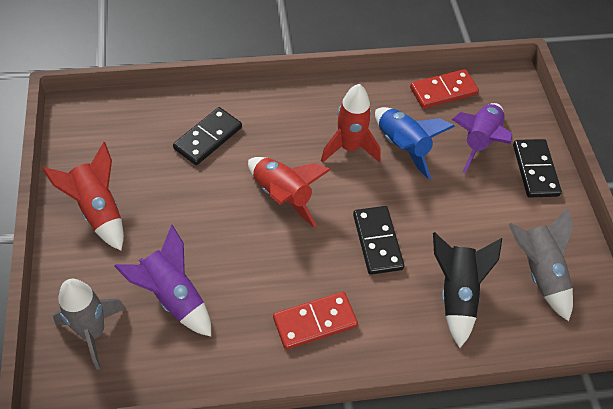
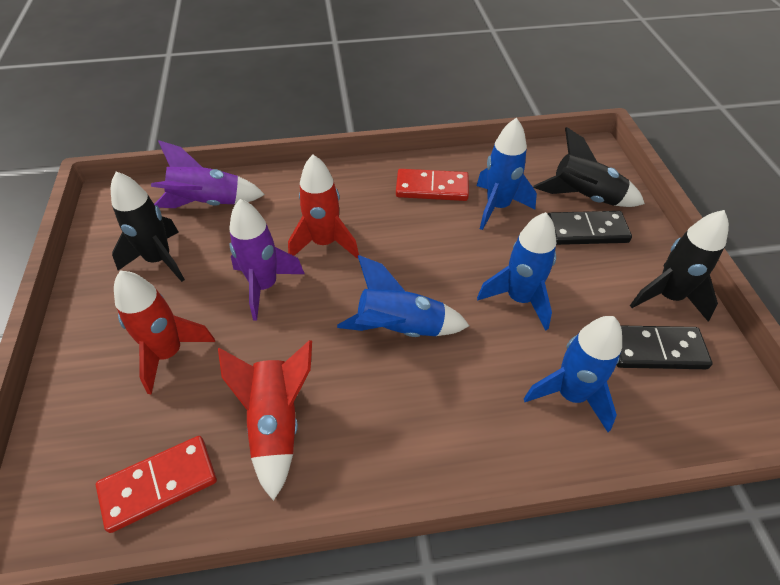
black domino: 3 -> 2
black rocket: 1 -> 3
blue rocket: 1 -> 4
grey rocket: 2 -> 0

